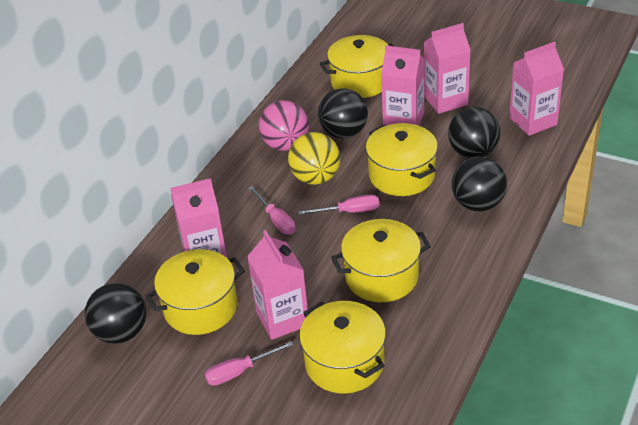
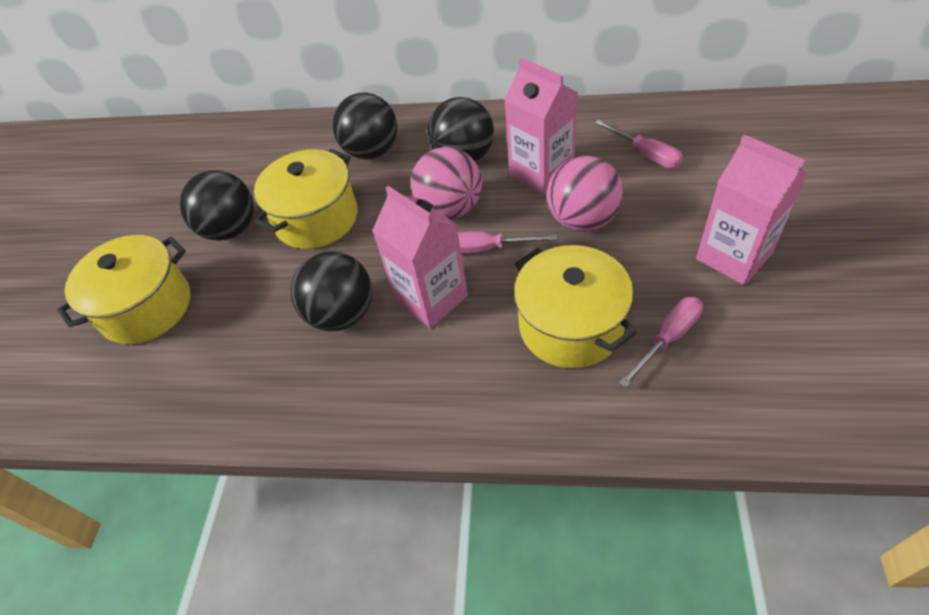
pink ball: 1 -> 2
pink carton: 5 -> 3
yellow ball: 1 -> 0
yellow pot: 5 -> 3

